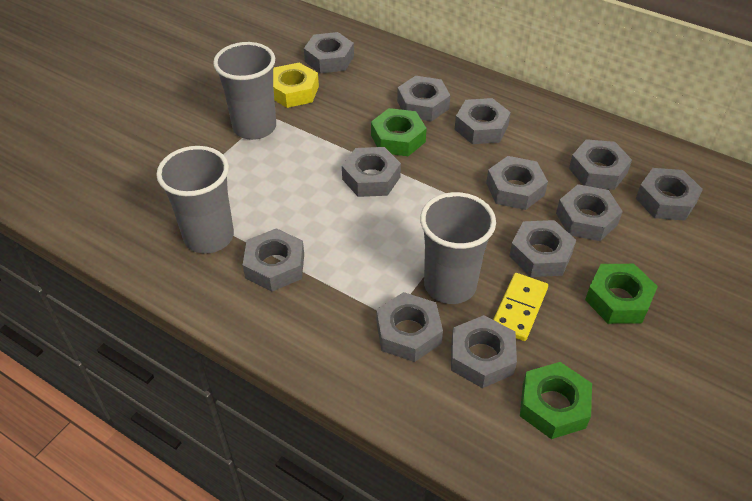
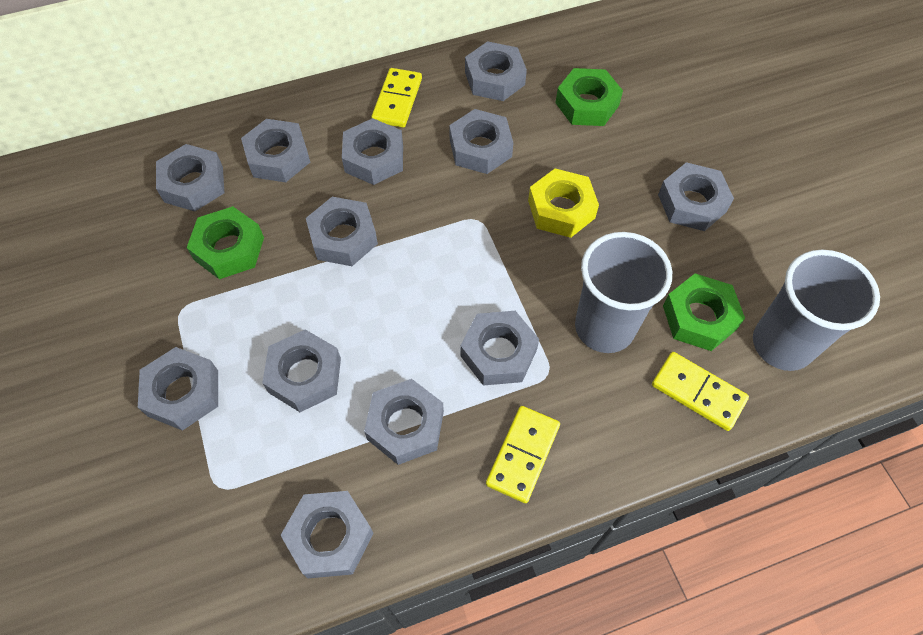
grey cup: 3 -> 2
yellow domino: 1 -> 3

